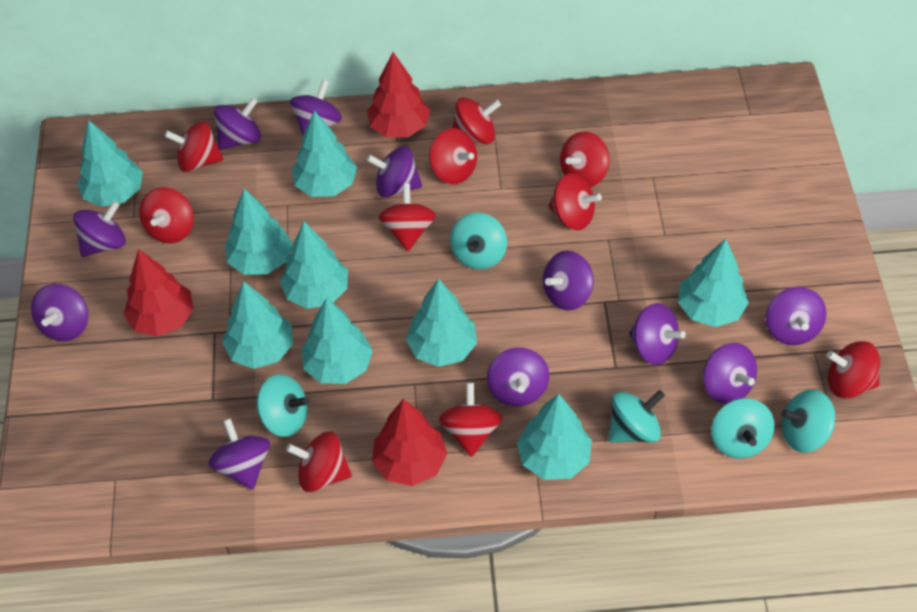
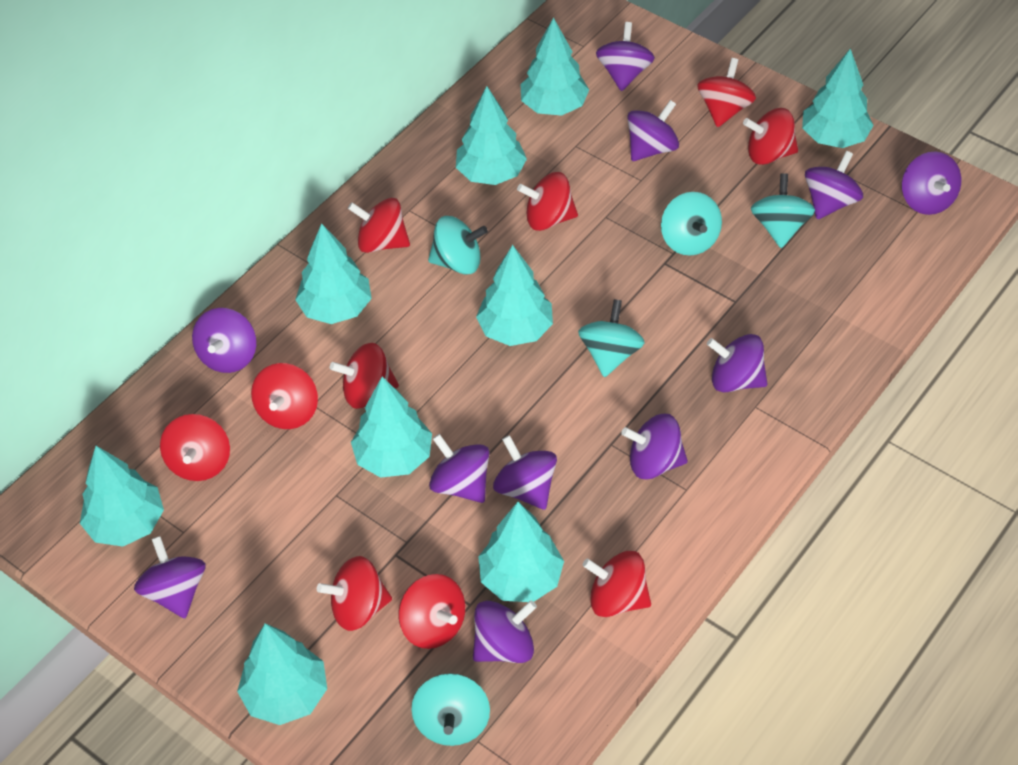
red tree: 3 -> 0

